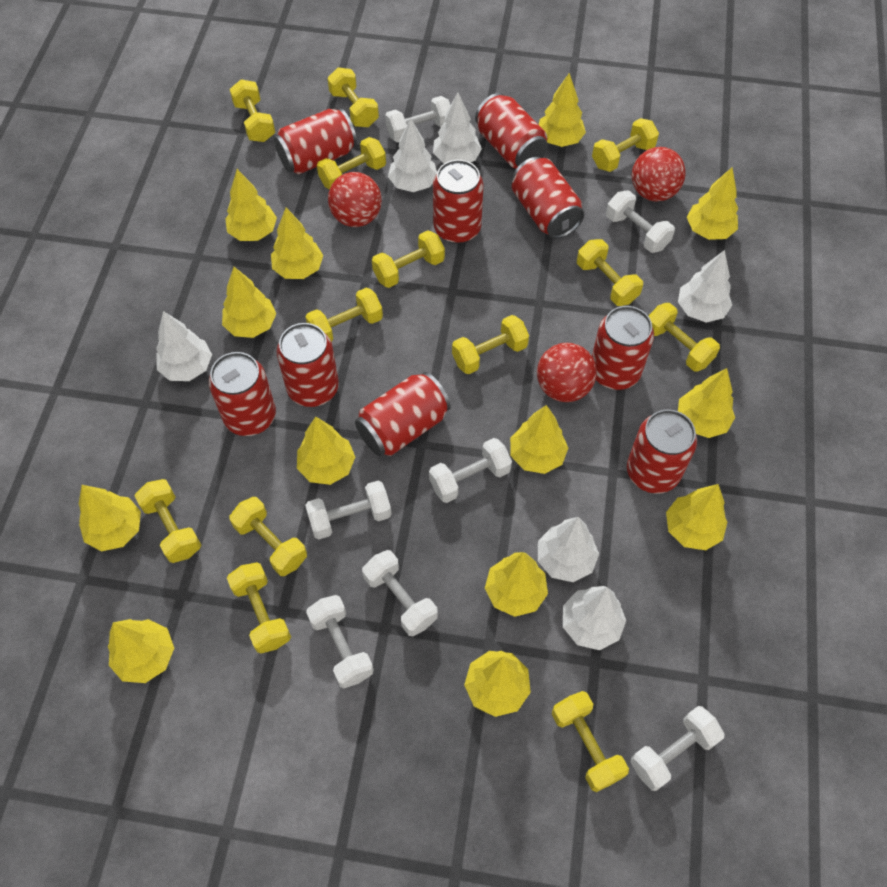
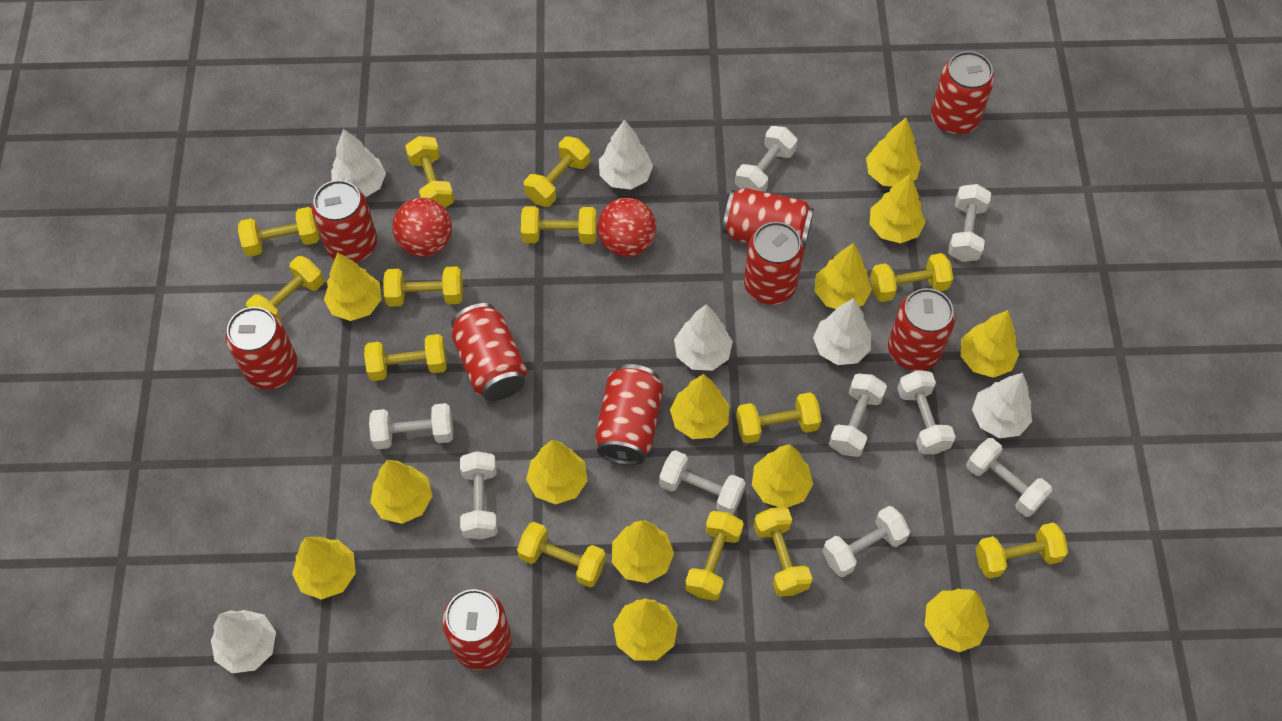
red ball: 3 -> 2
white dumbbell: 7 -> 9

